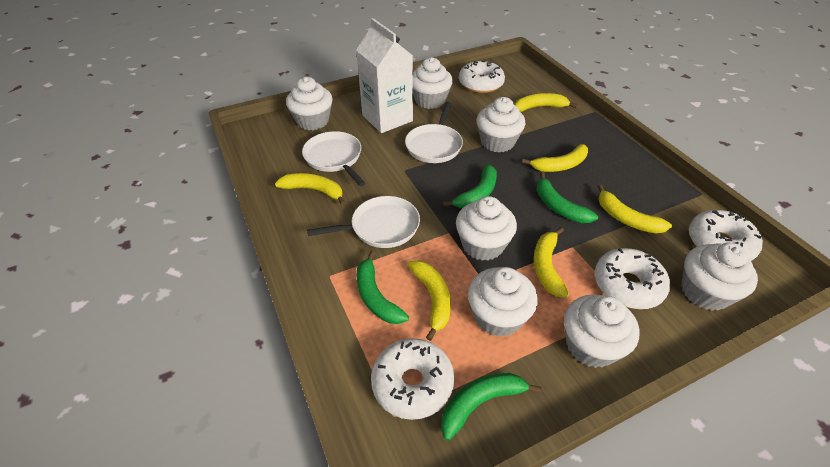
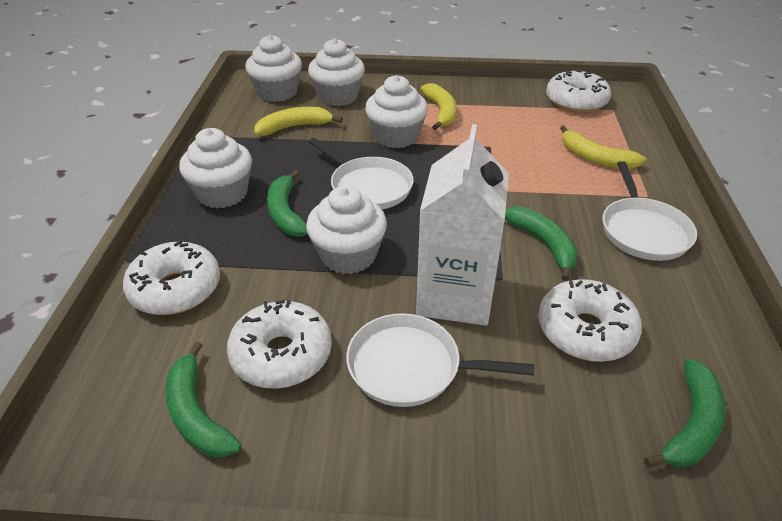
white cupcake: 7 -> 5
yellow banana: 6 -> 3

